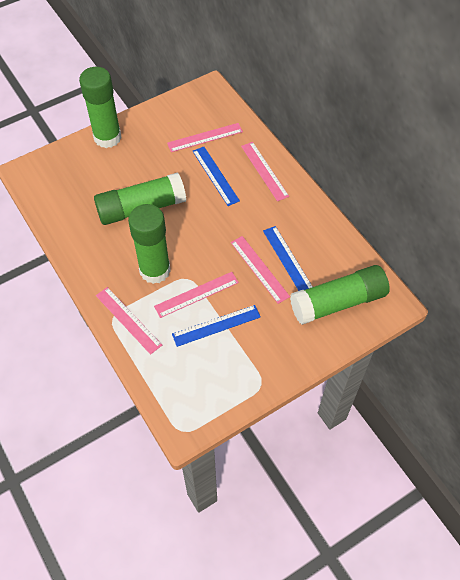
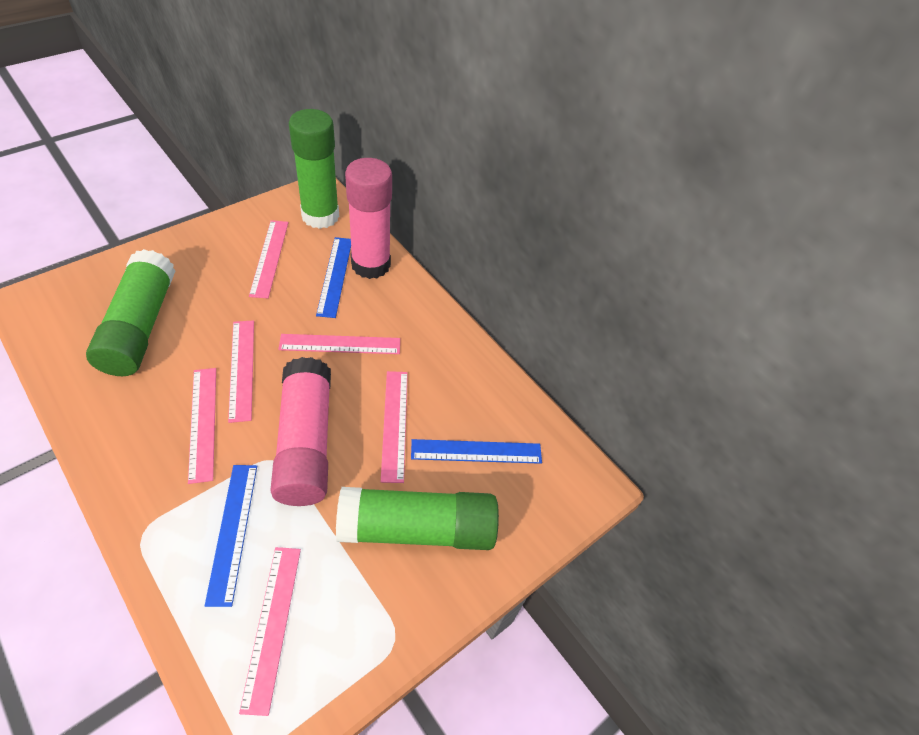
green glue stick: 4 -> 3
pink glue stick: 0 -> 2
pink ruler: 5 -> 6

